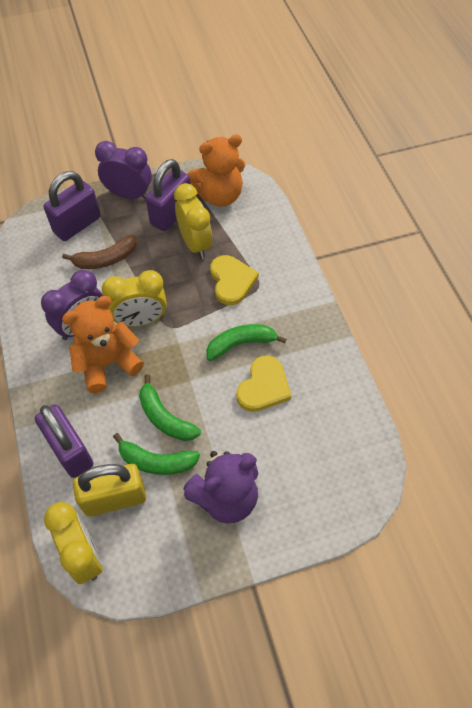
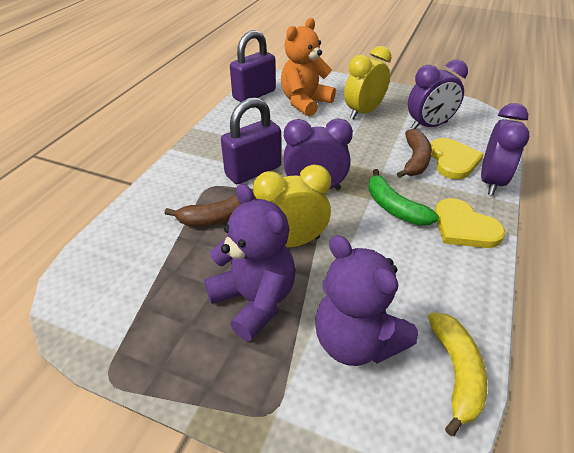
brown banana: 1 -> 2
green banana: 3 -> 1
orange teddy bear: 2 -> 1
purple clock: 2 -> 3
purple padlock: 3 -> 2
purple teddy bear: 1 -> 2
yellow banana: 0 -> 1
yellow clock: 3 -> 2
yellow padlock: 1 -> 0

